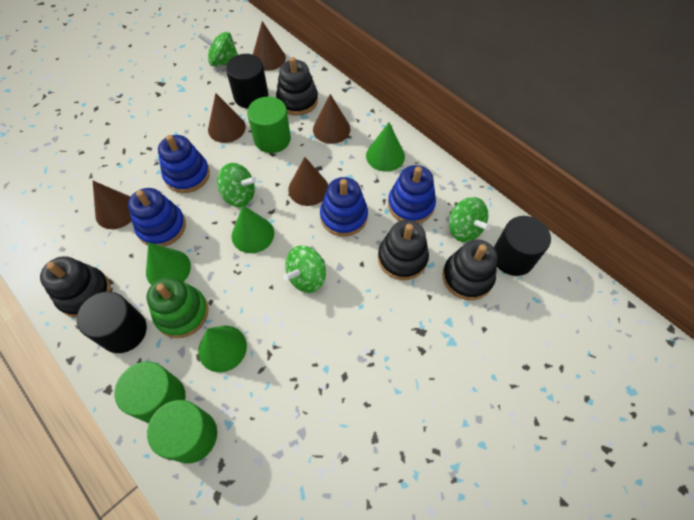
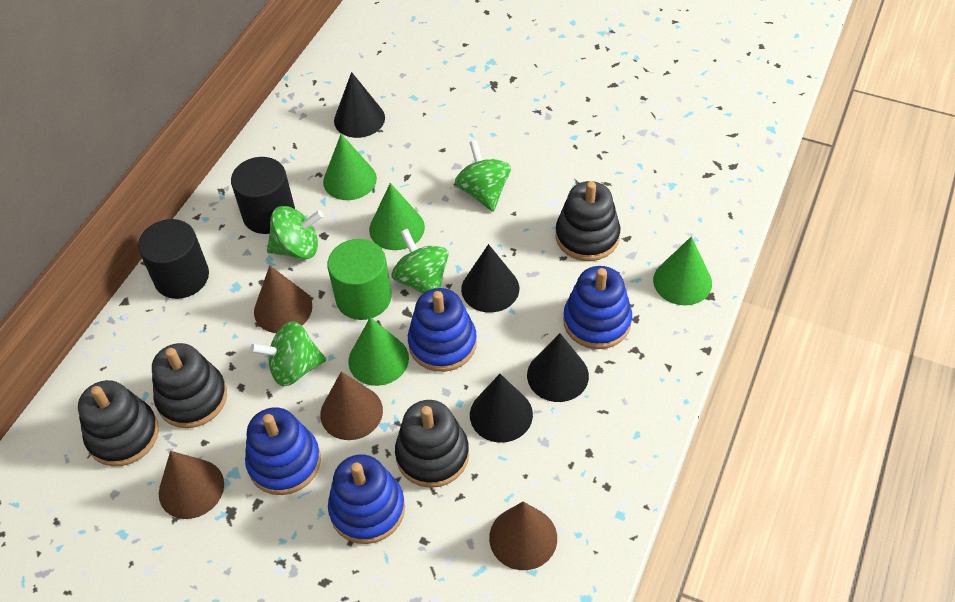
black cone: 0 -> 4
black cylinder: 3 -> 2
brown cone: 5 -> 4
green cylinder: 3 -> 1
green stacking toy: 1 -> 0

